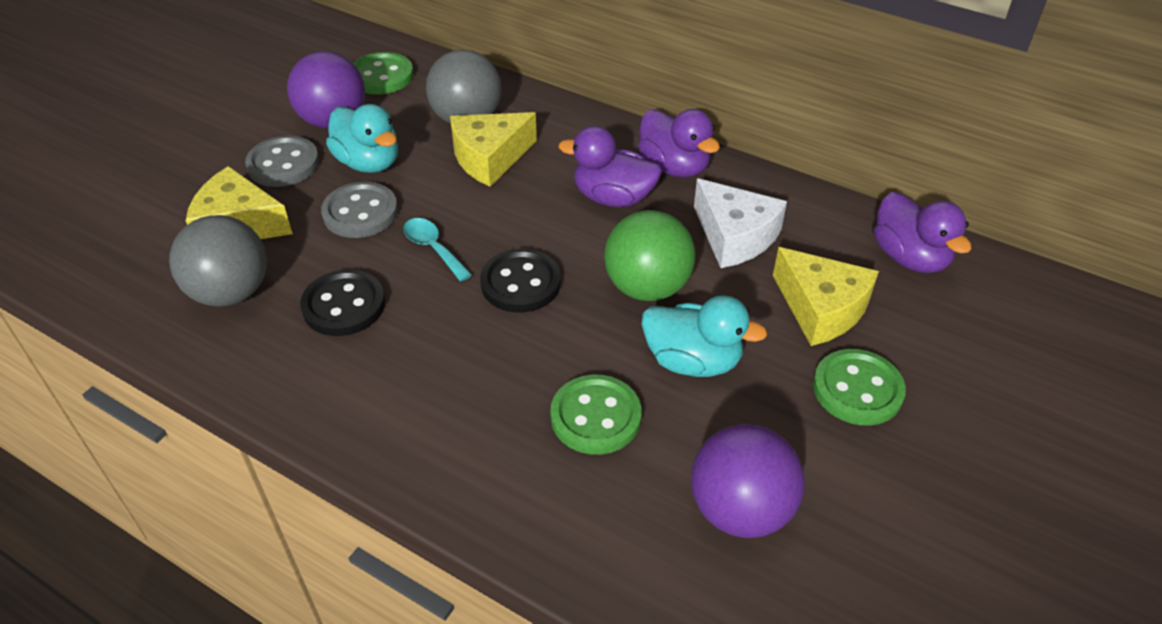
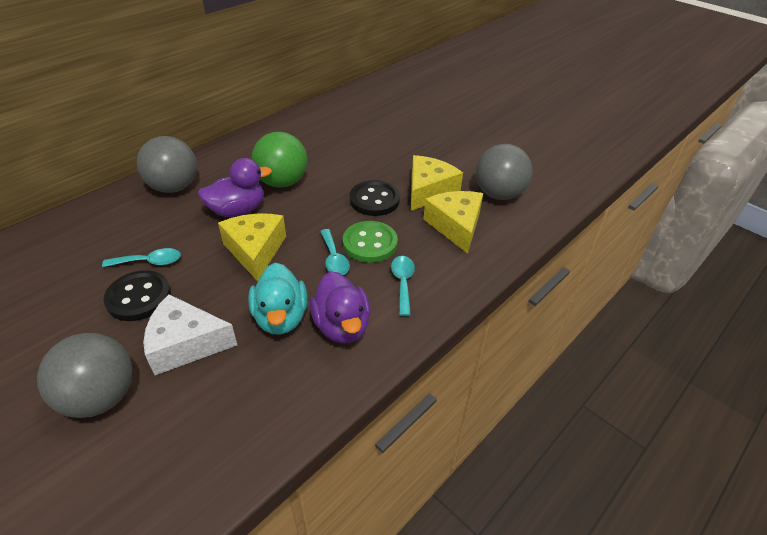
green button: 3 -> 1
grey ball: 2 -> 3
grey button: 2 -> 0
purple ball: 2 -> 0
purple duck: 3 -> 2
turquoise duck: 2 -> 1
turquoise spoon: 1 -> 3

